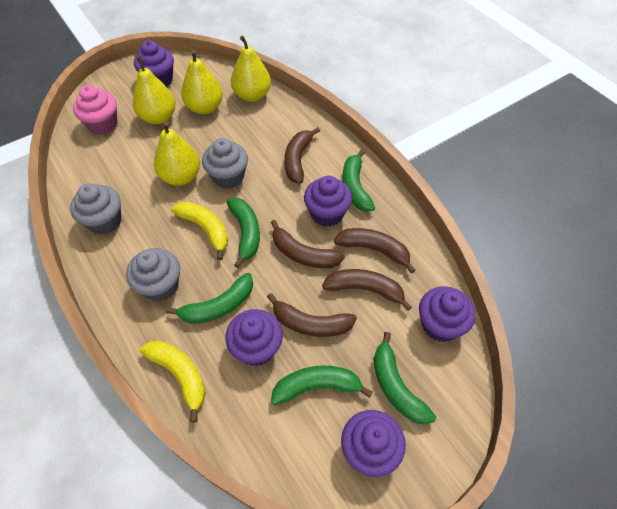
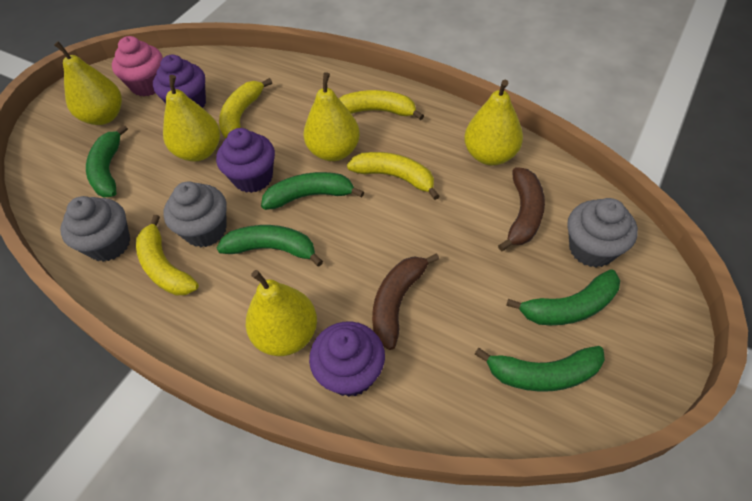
brown banana: 5 -> 2
purple cupcake: 5 -> 3
yellow banana: 2 -> 4
yellow pear: 4 -> 5

